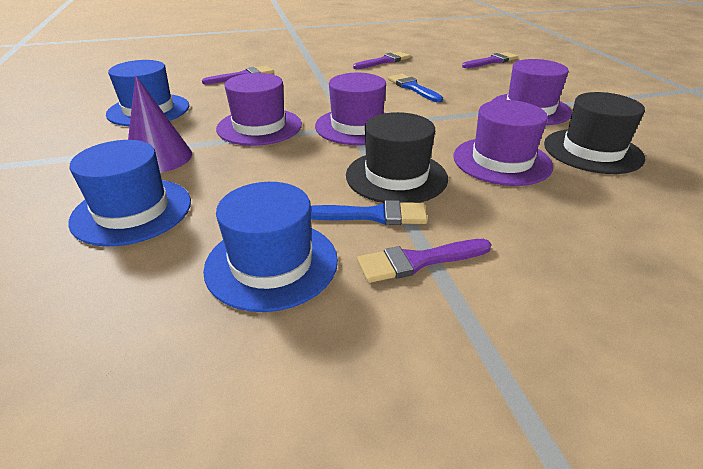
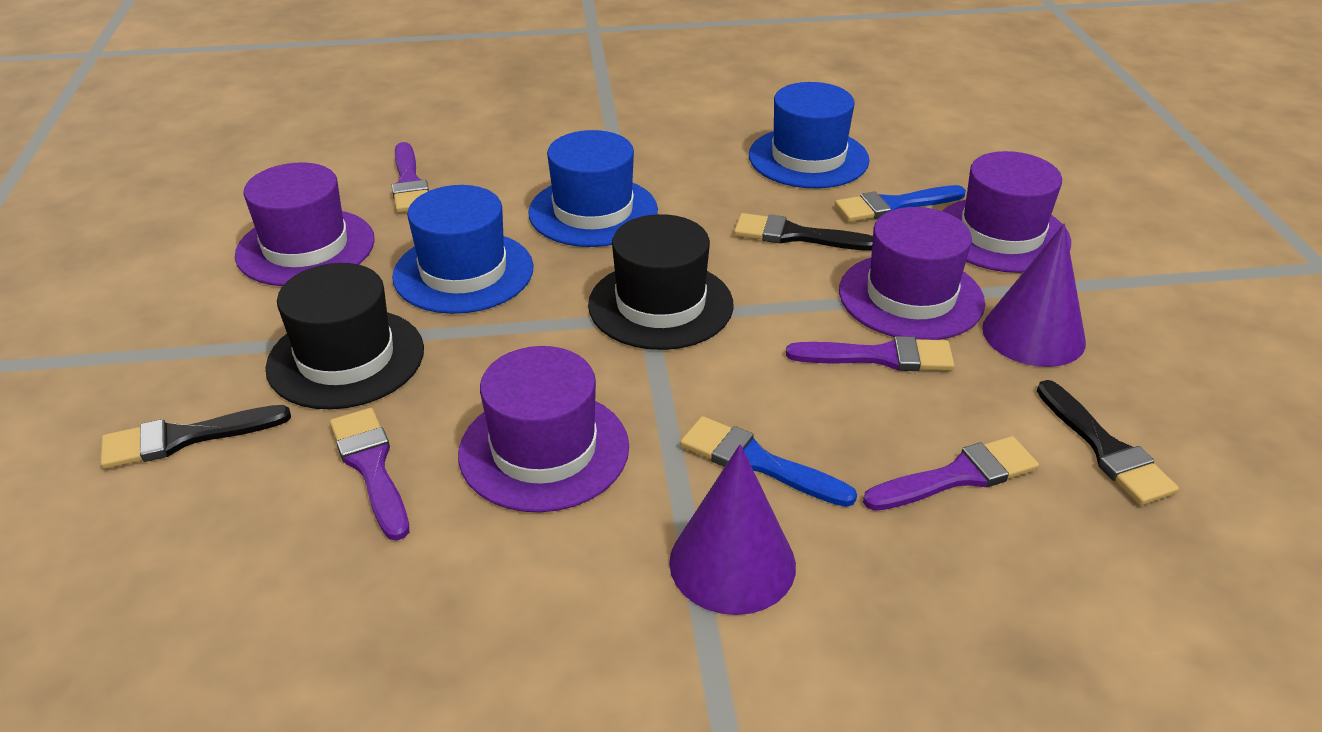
black brush: 0 -> 3
purple cone: 1 -> 2

